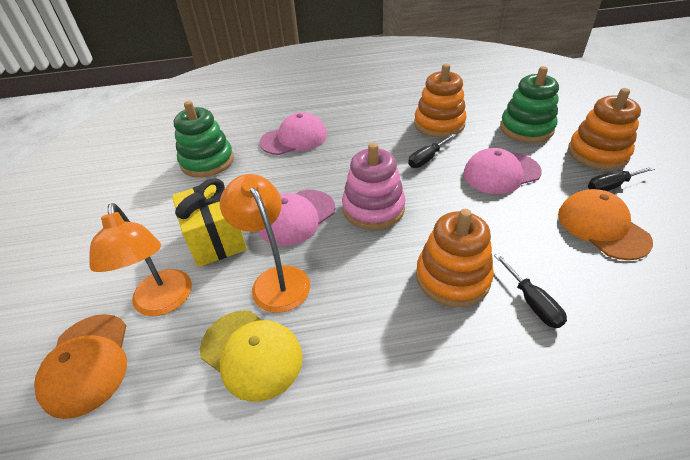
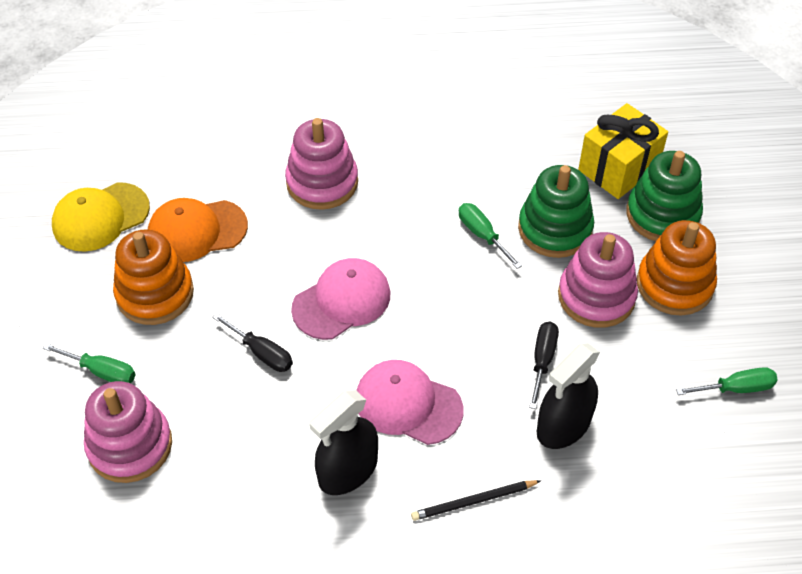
black pencil: 0 -> 1
black screwdriver: 3 -> 2
black spray bottle: 0 -> 2
green screwdriver: 0 -> 3
orange cap: 2 -> 1
orange lamp: 2 -> 0
orange stacking toy: 3 -> 2
pink cap: 3 -> 2
pink stacking toy: 1 -> 3

